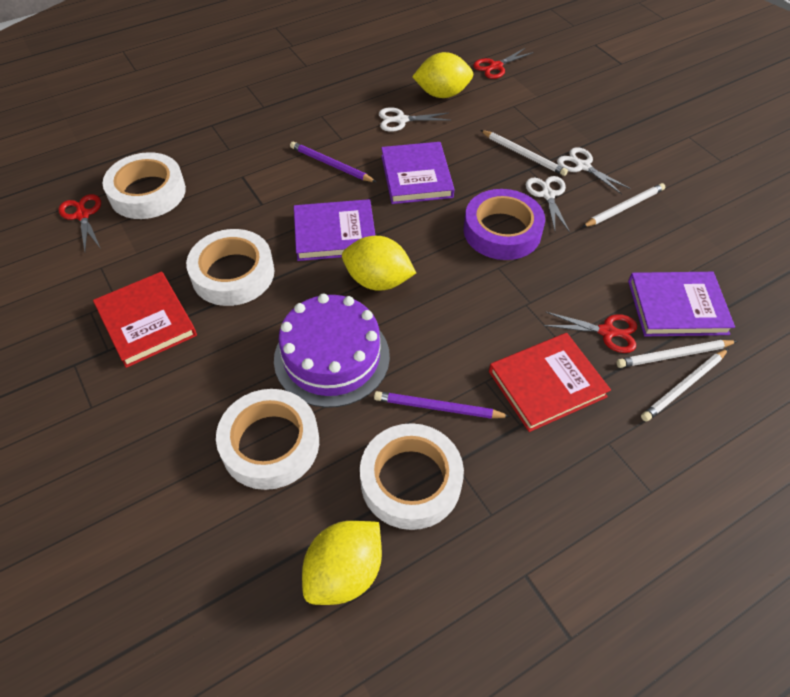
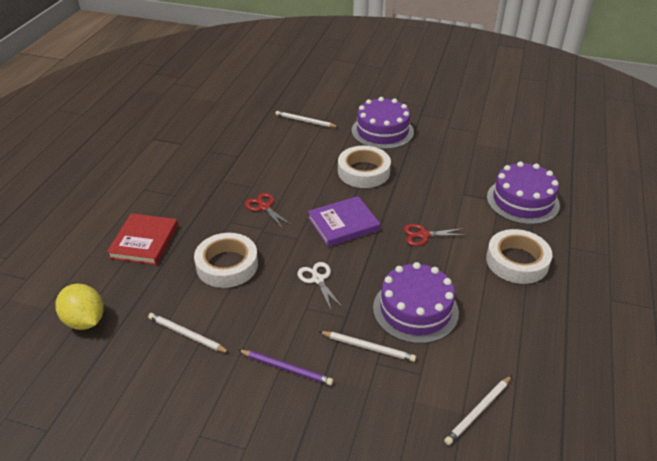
purple book: 3 -> 1
purple cake: 1 -> 3
purple pencil: 2 -> 1
purple tape: 1 -> 0
red book: 2 -> 1
red scissors: 3 -> 2
white scissors: 3 -> 1
white tape: 4 -> 3
yellow lemon: 3 -> 1

